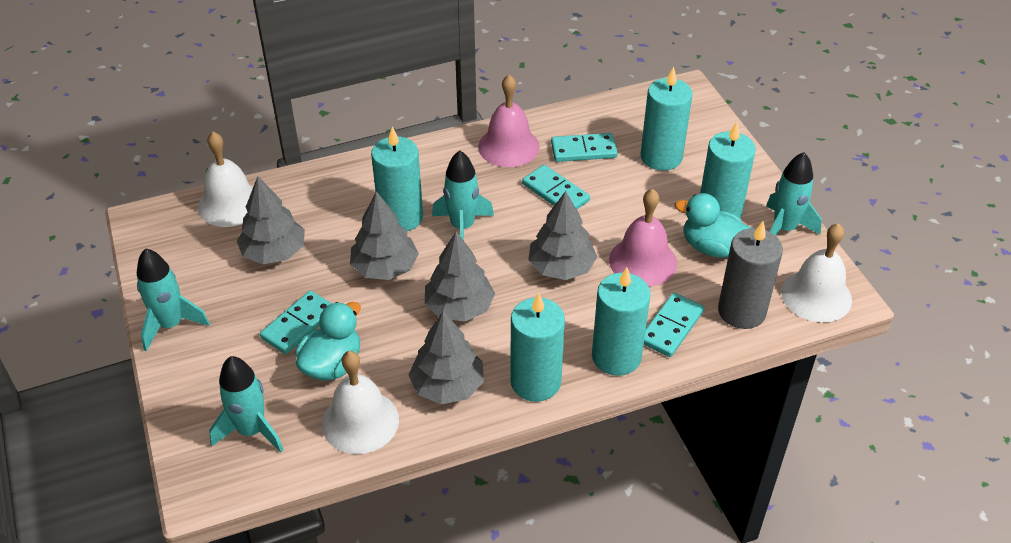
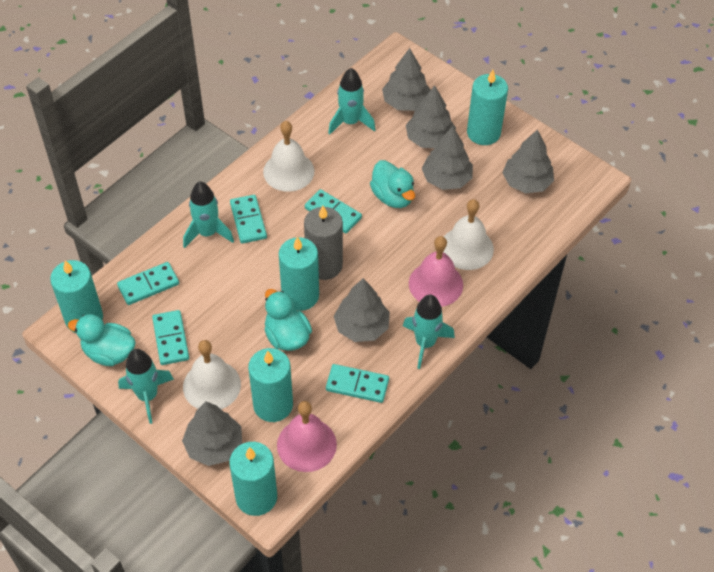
grey tree: 5 -> 6
turquoise domino: 4 -> 5
turquoise duck: 2 -> 3

